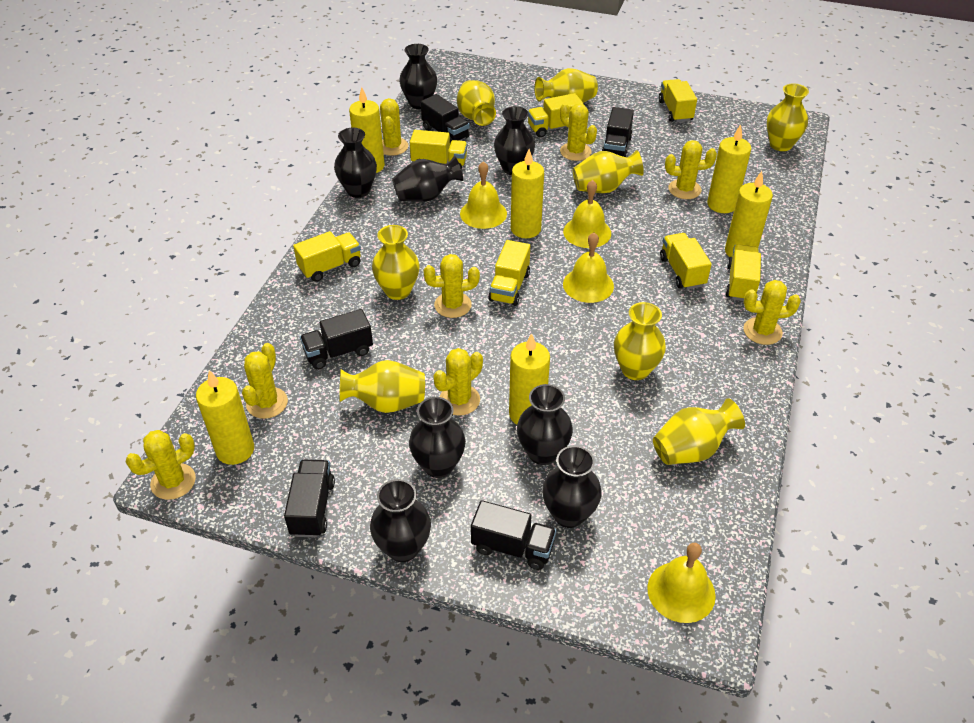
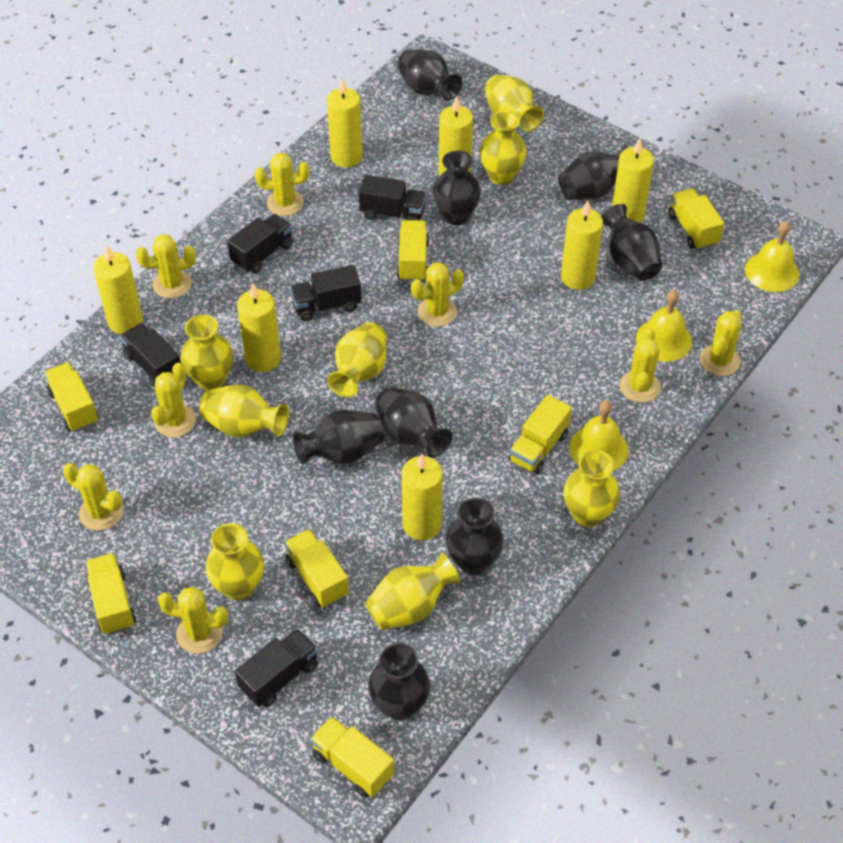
yellow bell: 4 -> 3
yellow candle: 6 -> 7

